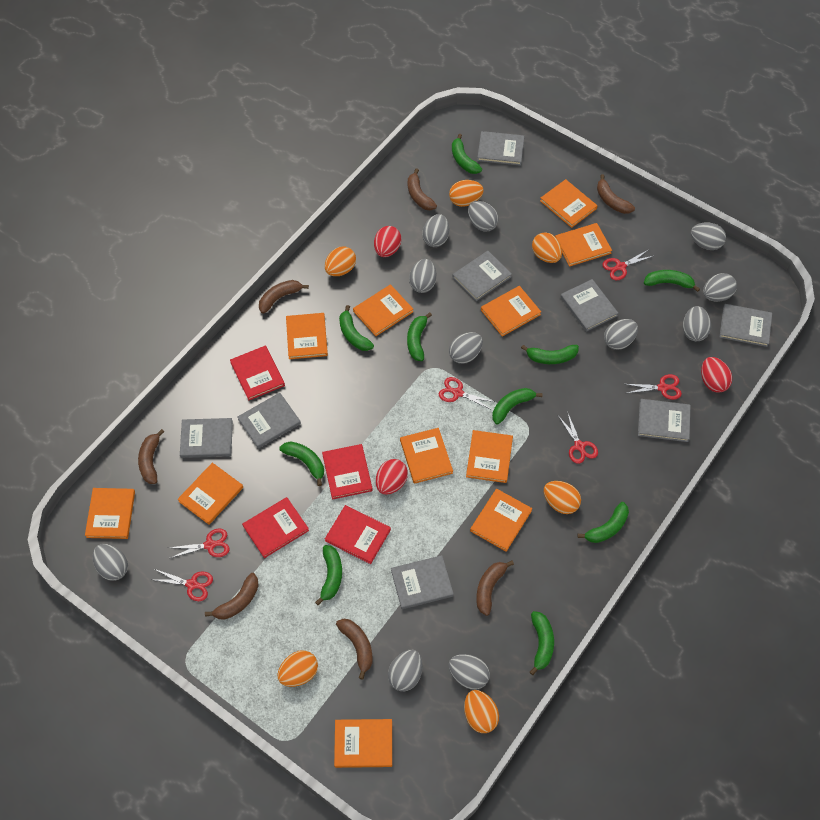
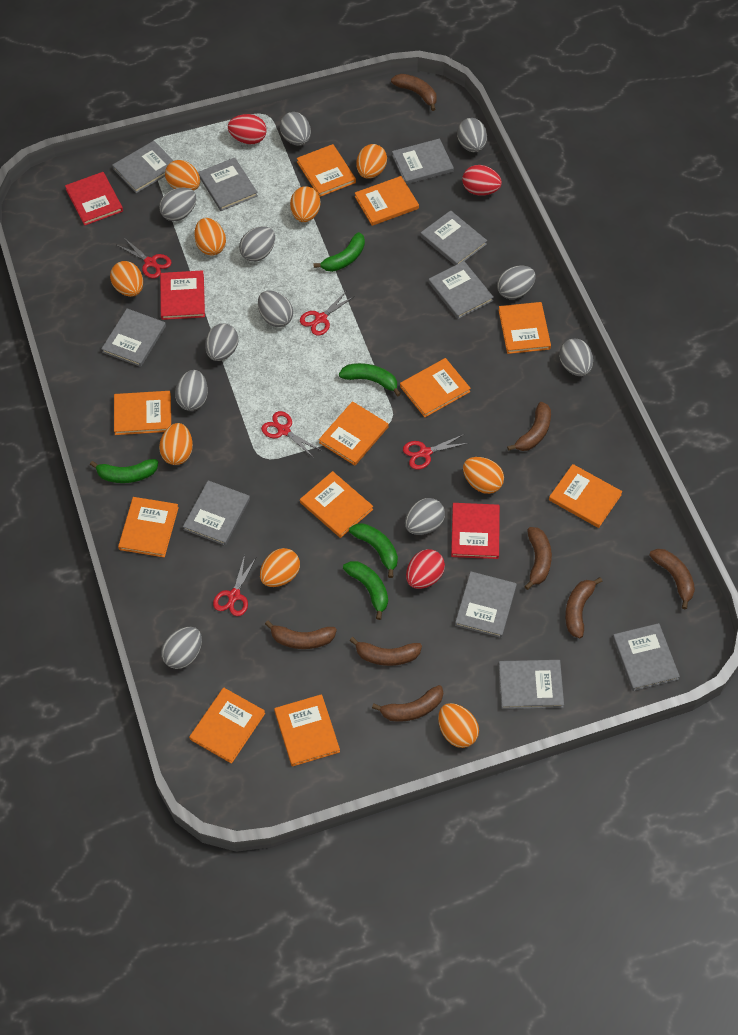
brown banana: 7 -> 8
green banana: 10 -> 5
grey book: 8 -> 10
orange egg: 6 -> 9
red book: 4 -> 3
red scissors: 6 -> 5

